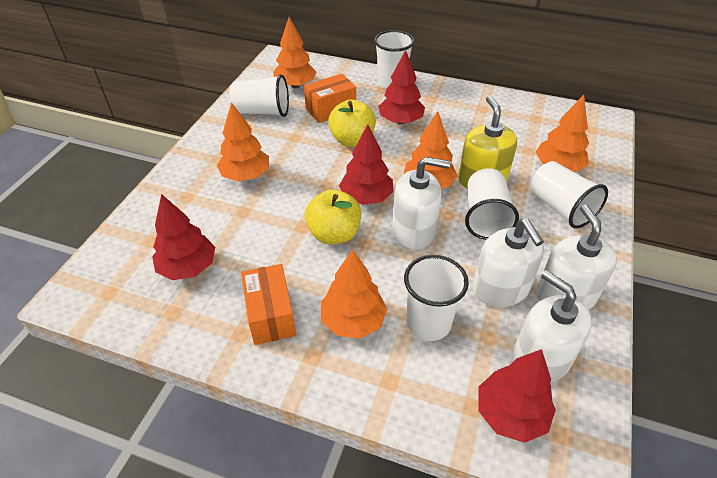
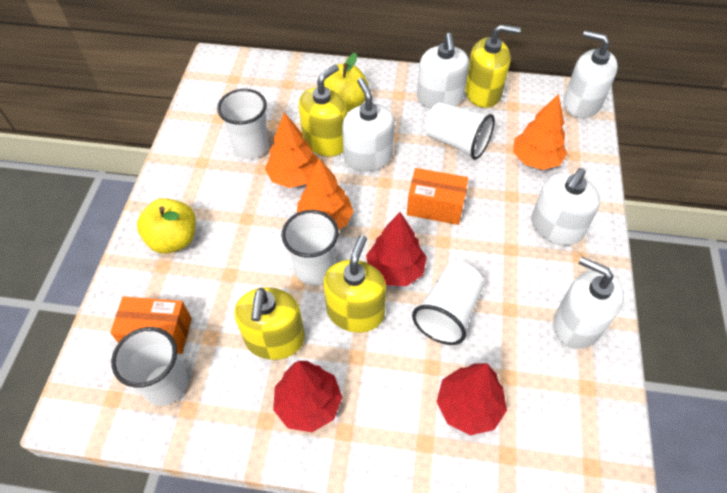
orange tree: 5 -> 3
red tree: 4 -> 3
white soap dispenser: 4 -> 5
yellow soap dispenser: 1 -> 4

